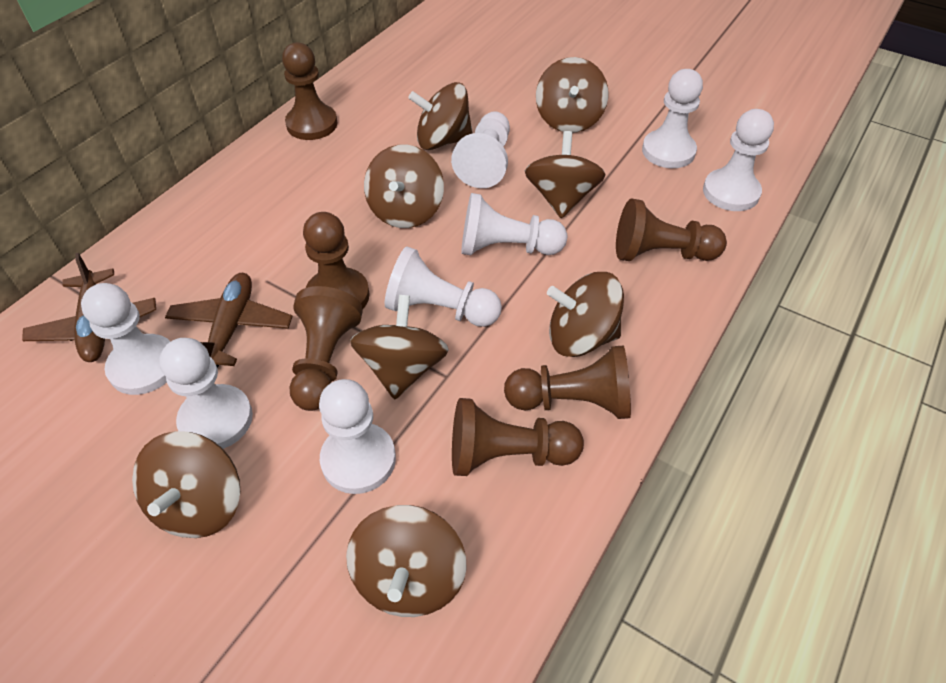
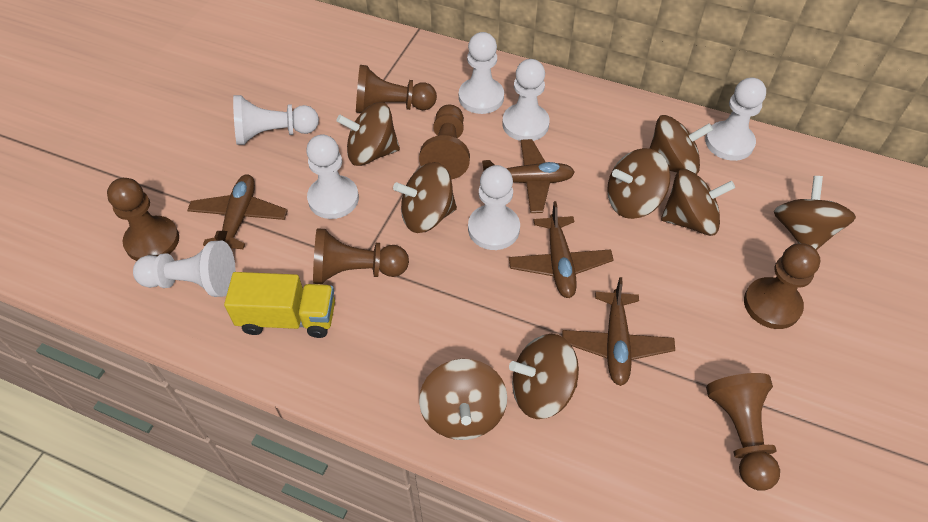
brown plane: 2 -> 4
white pawn: 8 -> 7
yellow truck: 0 -> 1

